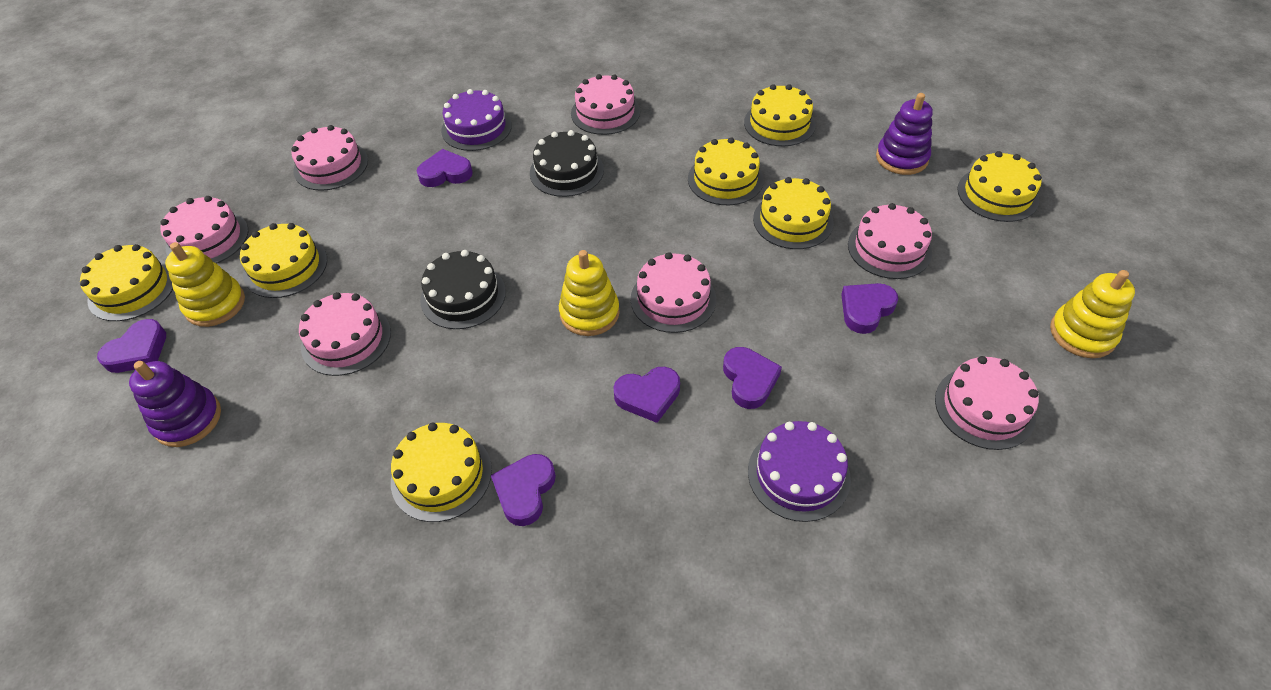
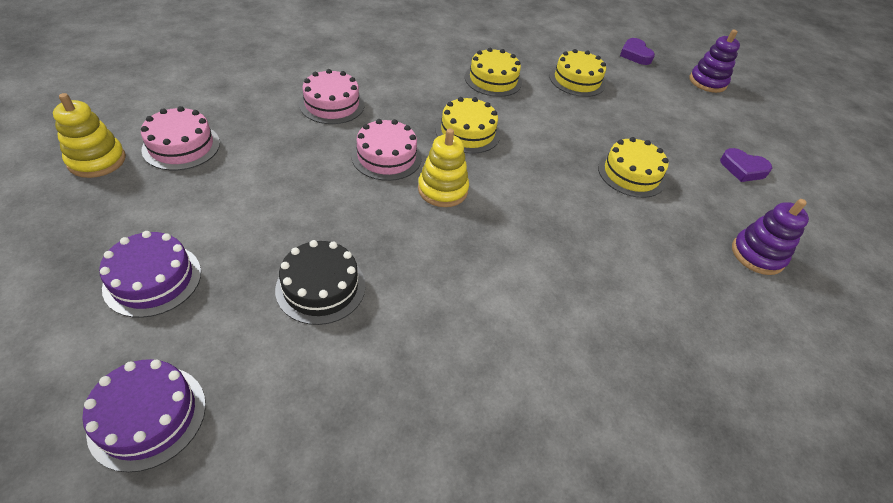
black cake: 2 -> 1
pink cake: 7 -> 3
purple heart: 6 -> 2
yellow cake: 7 -> 4
yellow stacking toy: 3 -> 2

